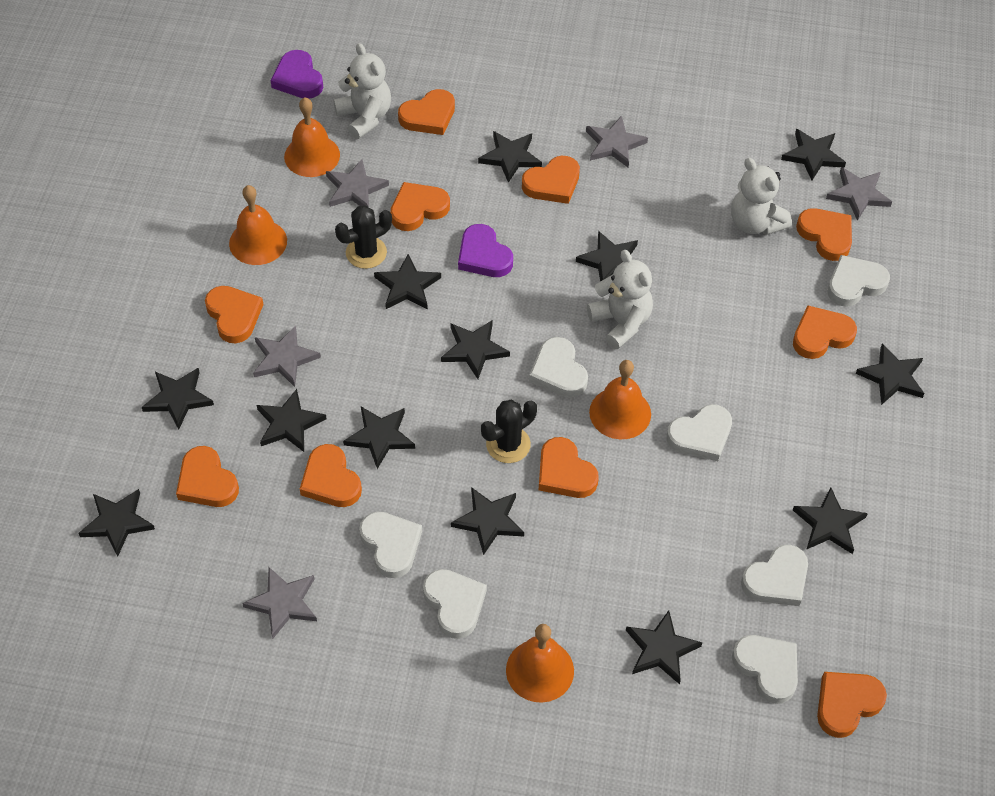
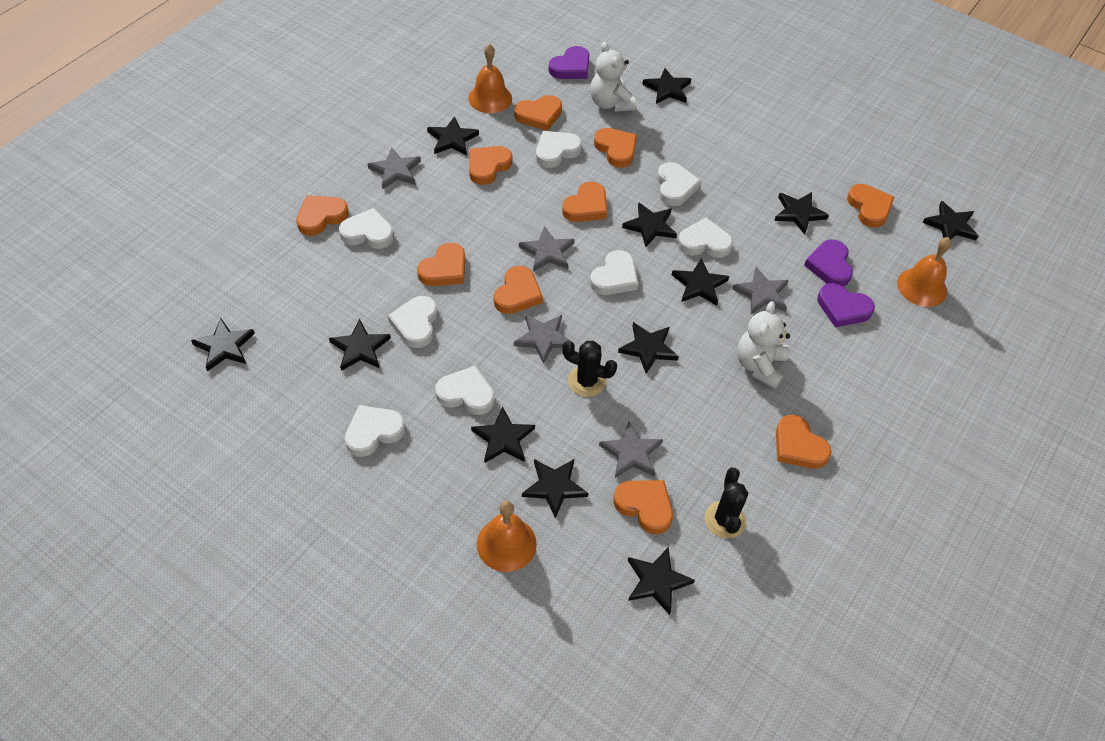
black star: 13 -> 12
orange bell: 4 -> 3
purple heart: 2 -> 3
white heart: 7 -> 8
white teddy bear: 3 -> 2

